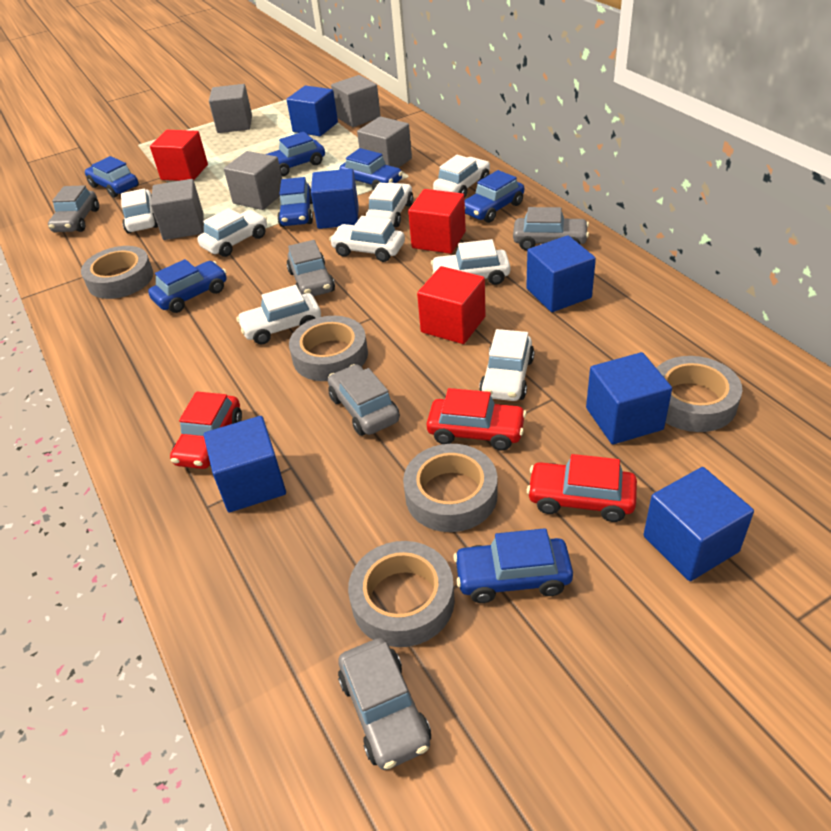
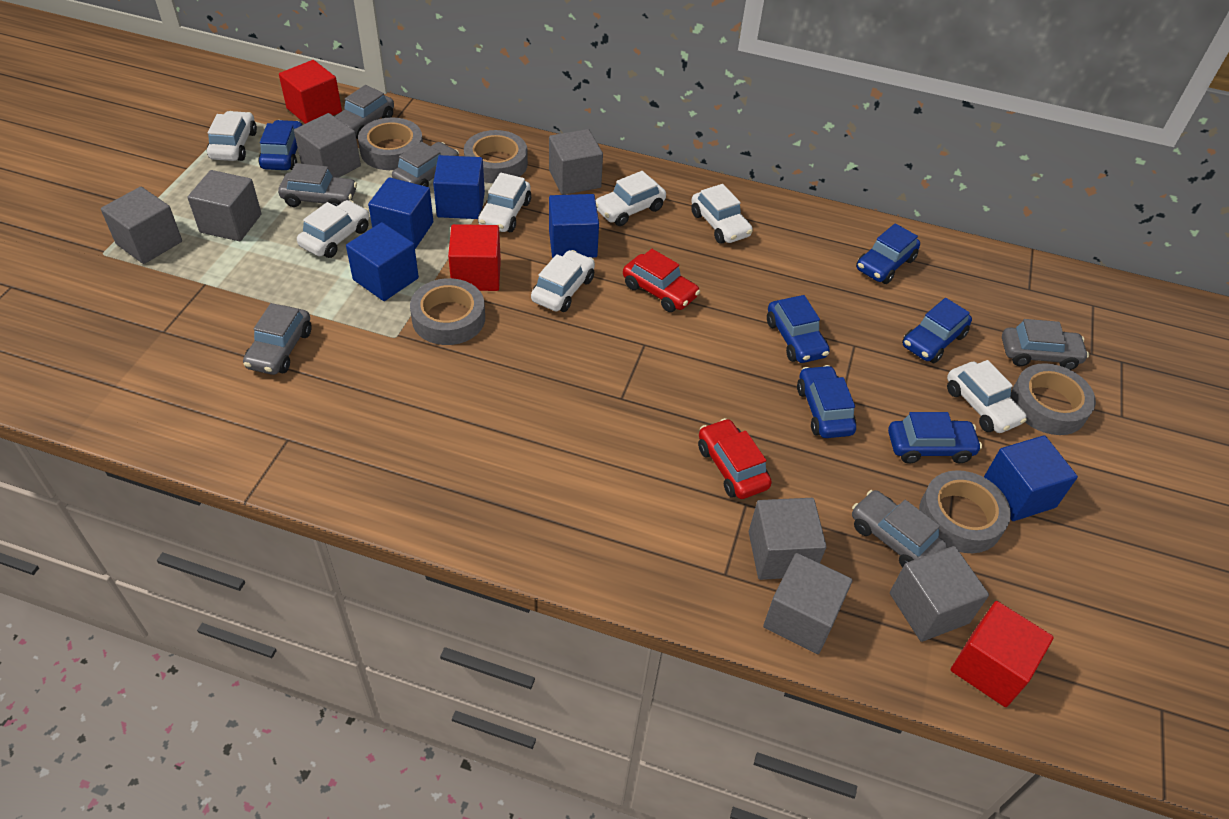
blue car: 7 -> 6
blue cube: 6 -> 5
grey car: 5 -> 6
grey cube: 5 -> 7
red car: 3 -> 2
white car: 8 -> 7

